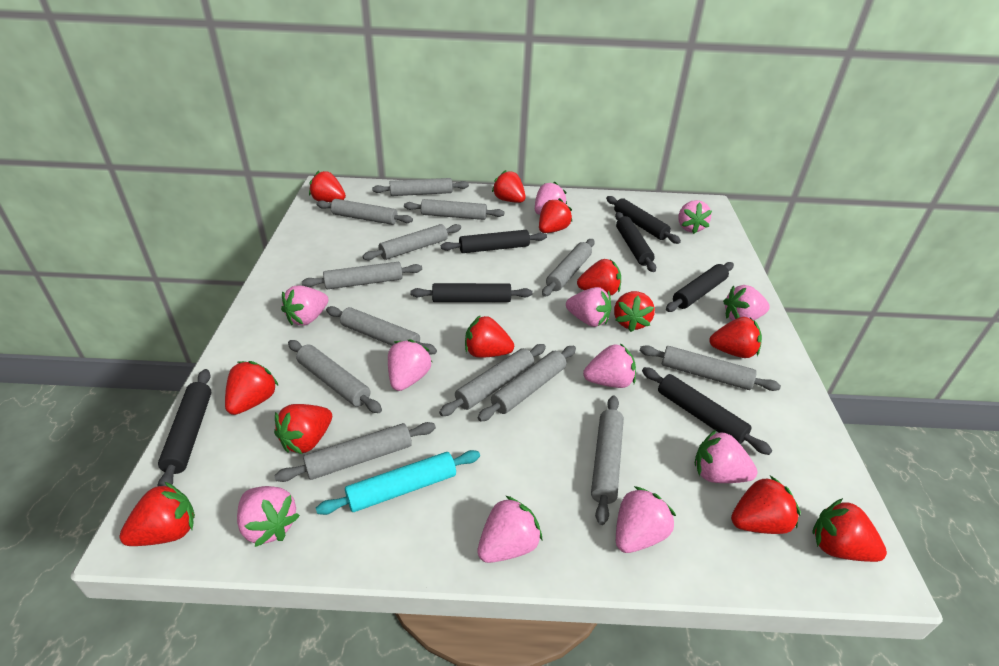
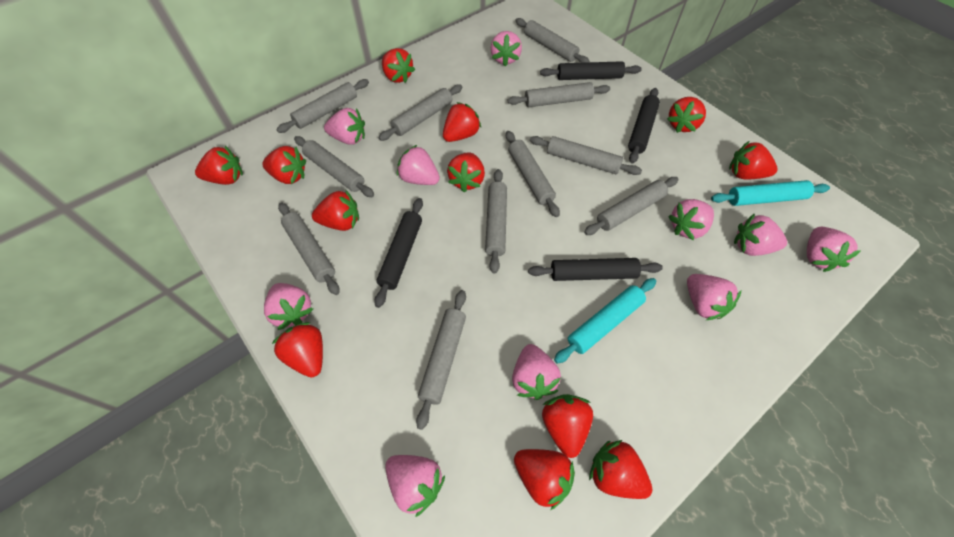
black rolling pin: 7 -> 4
grey rolling pin: 13 -> 11
pink strawberry: 11 -> 10
turquoise rolling pin: 1 -> 2

